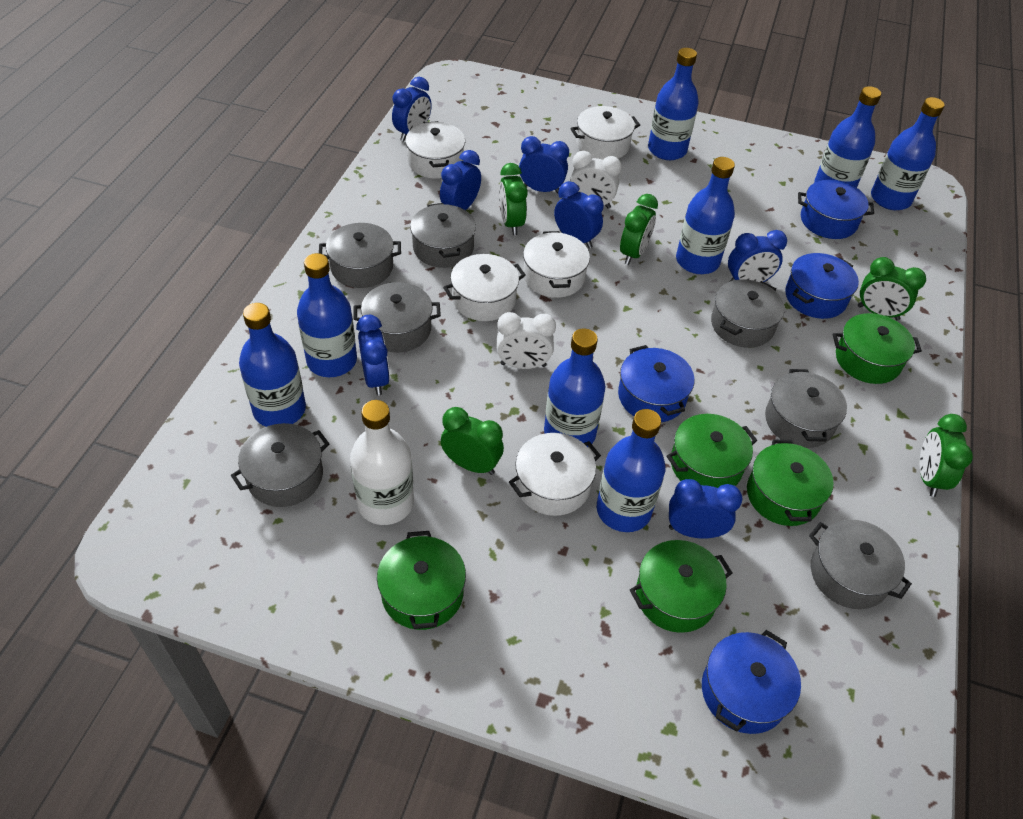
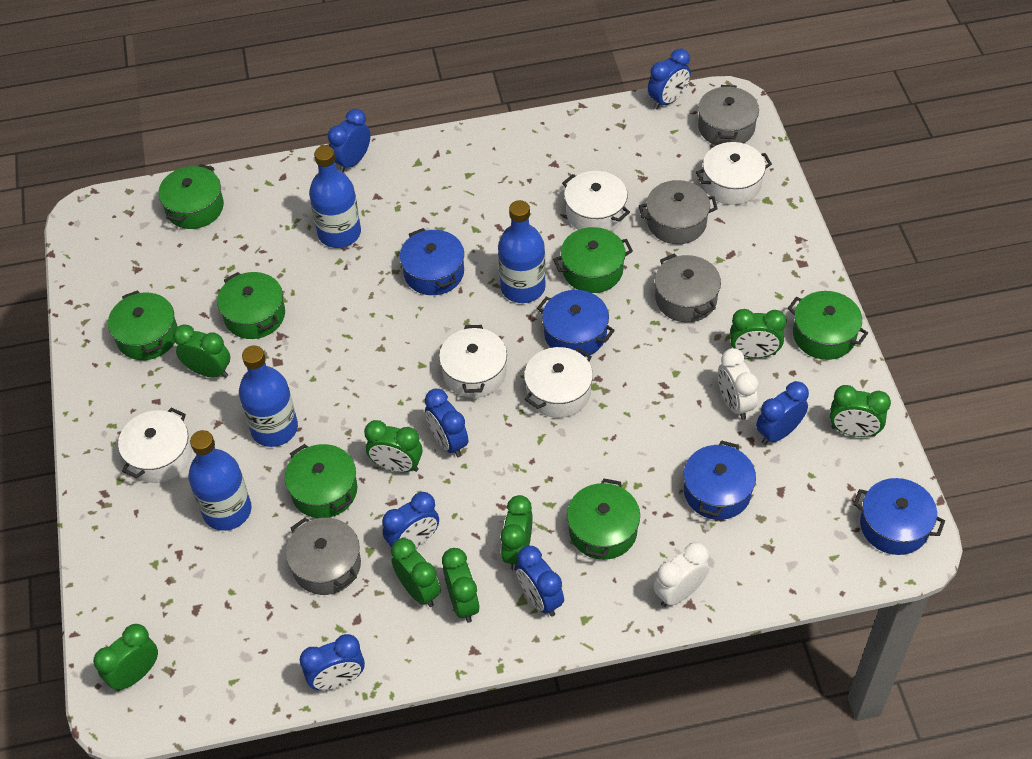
blue bottle: 8 -> 4
green clock: 5 -> 8
green pot: 5 -> 7
grey pot: 7 -> 4
white bottle: 1 -> 0

